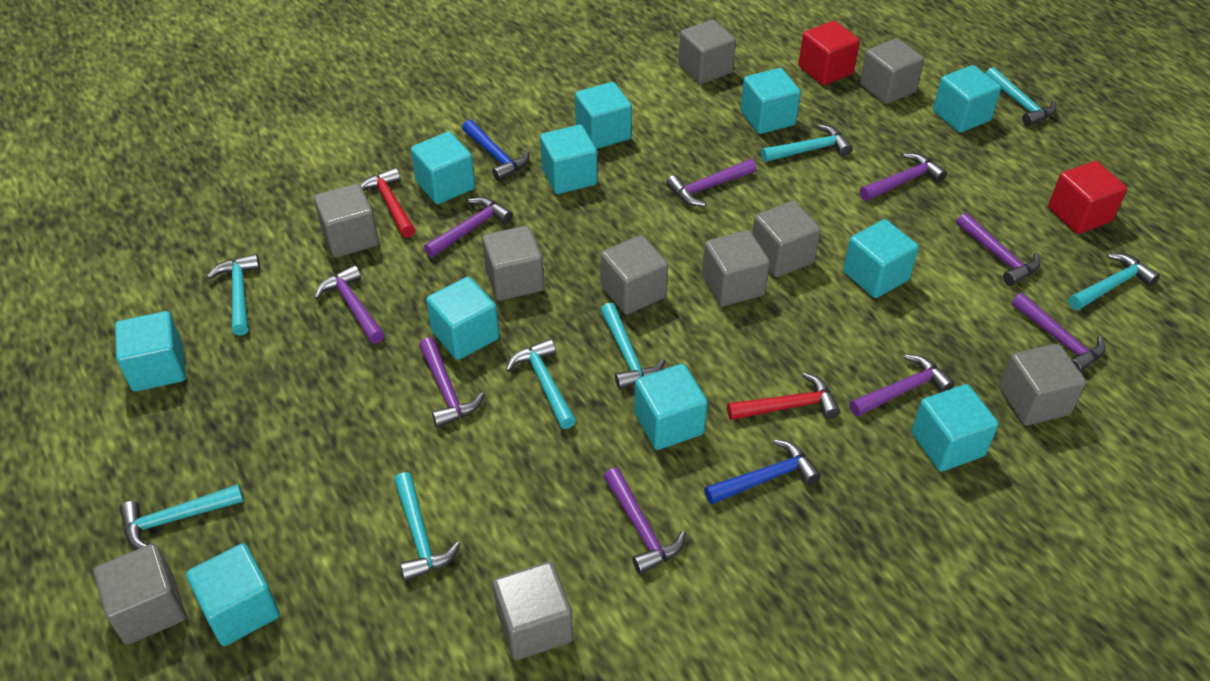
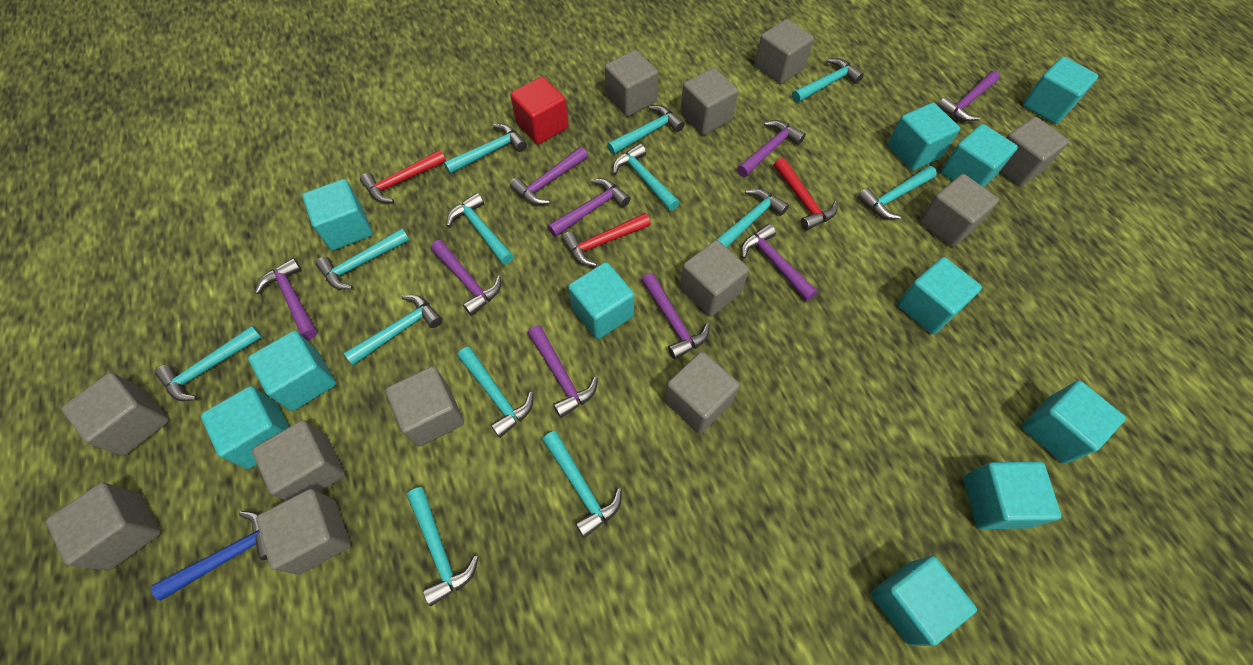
blue hammer: 2 -> 1
grey cube: 10 -> 12
red cube: 2 -> 1
red hammer: 2 -> 3
turquoise hammer: 8 -> 13

